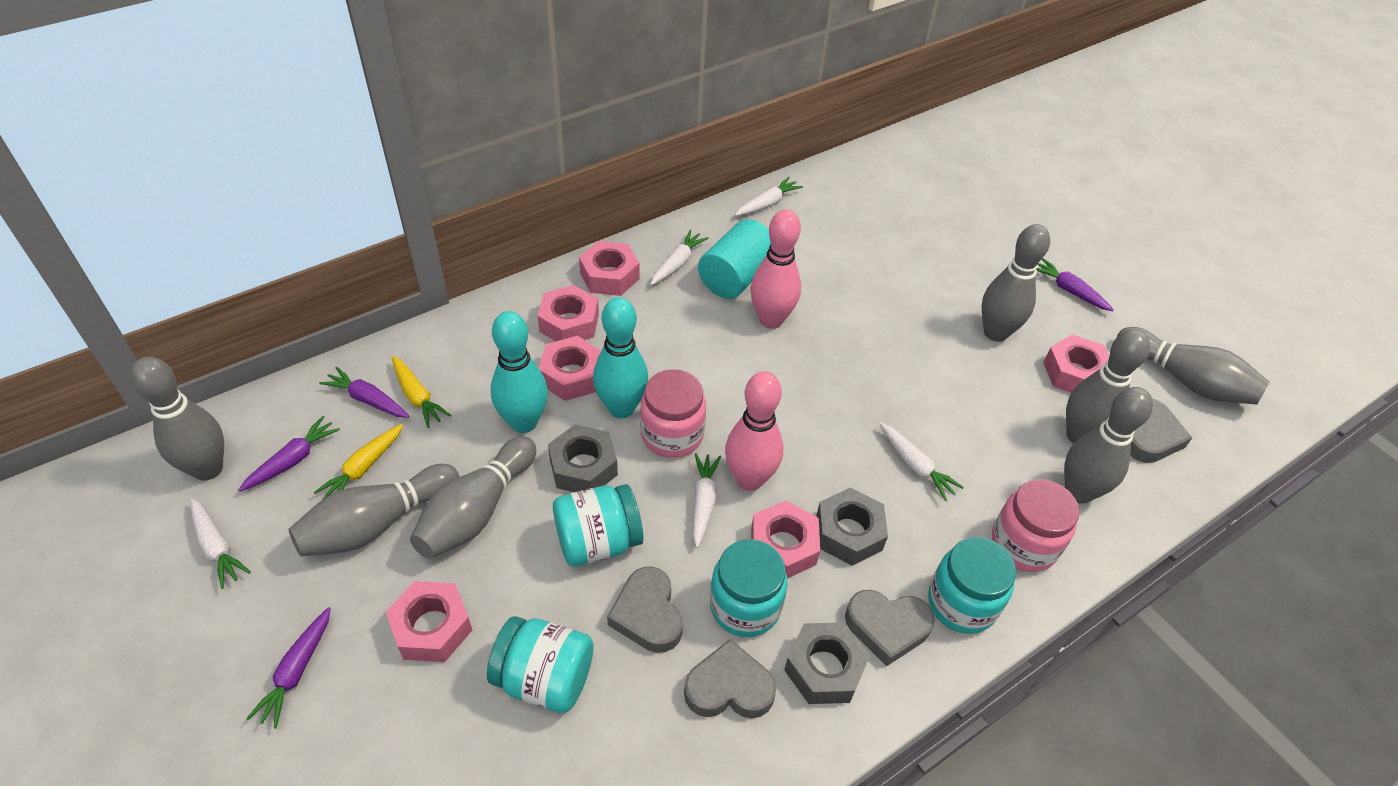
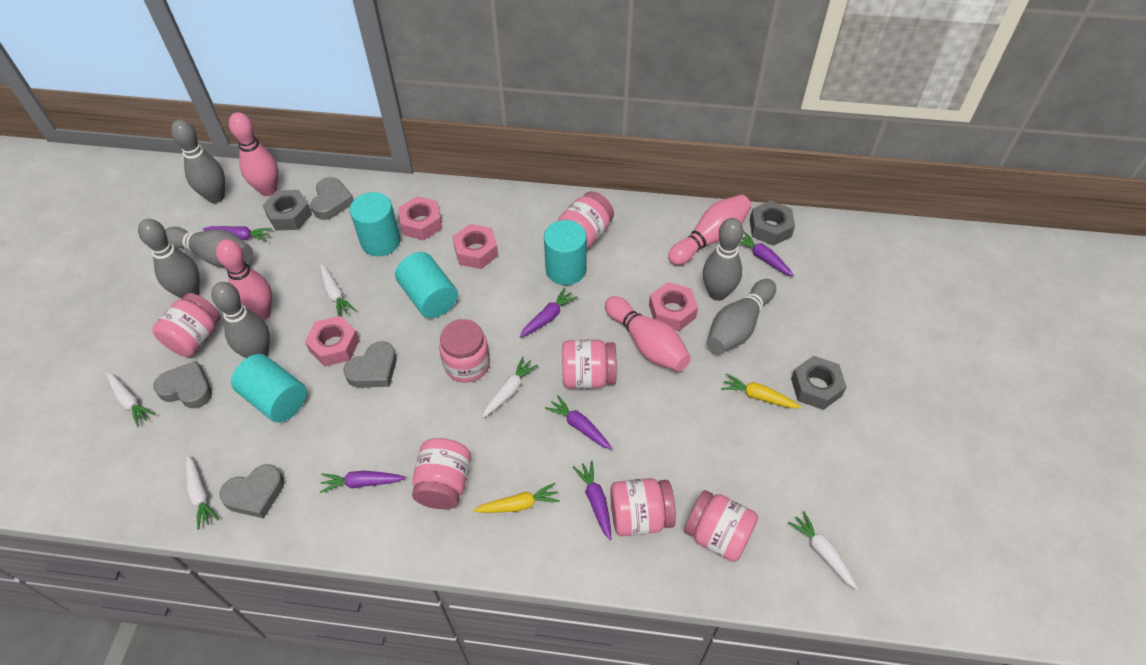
grey bowling pin: 7 -> 6
pink bowling pin: 2 -> 4
pink jar: 2 -> 7
pink nut: 6 -> 4
purple carrot: 4 -> 6
turquoise bowling pin: 2 -> 0
turquoise cylinder: 1 -> 4
turquoise jar: 4 -> 0

